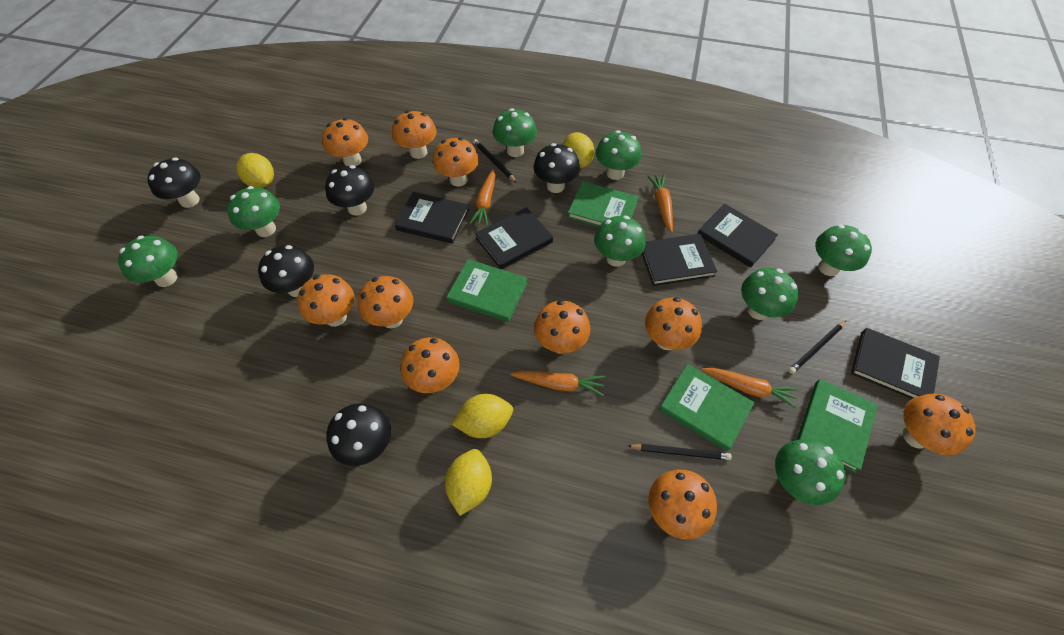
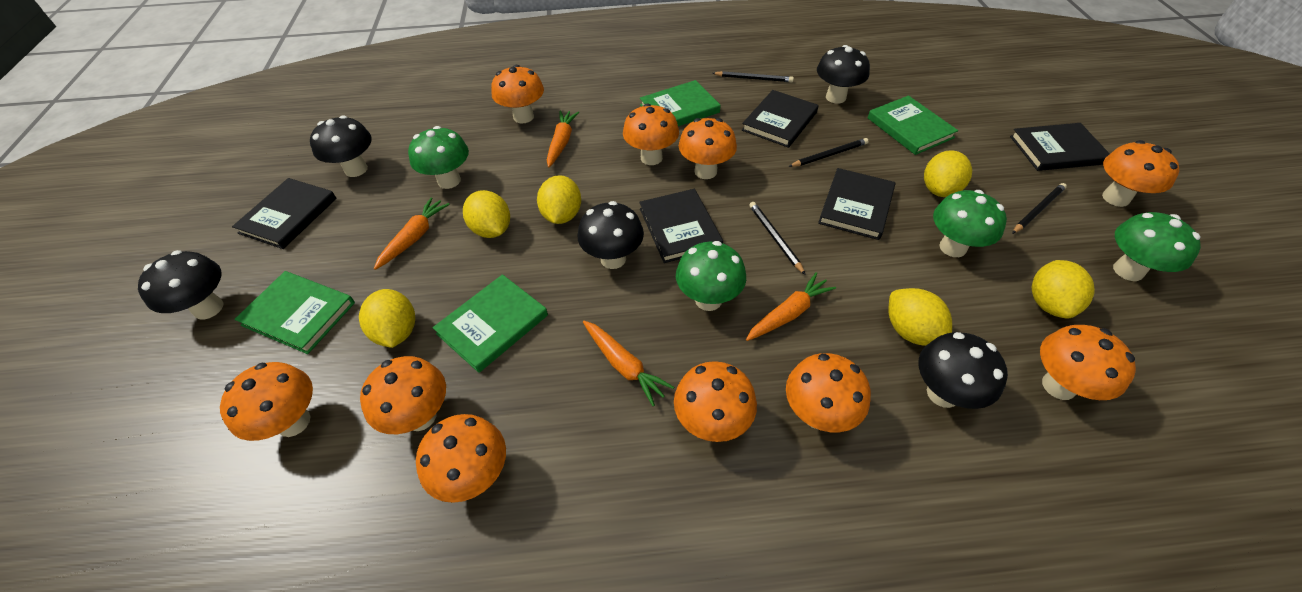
black pencil: 3 -> 4
green mushroom: 8 -> 4
yellow lemon: 4 -> 6

